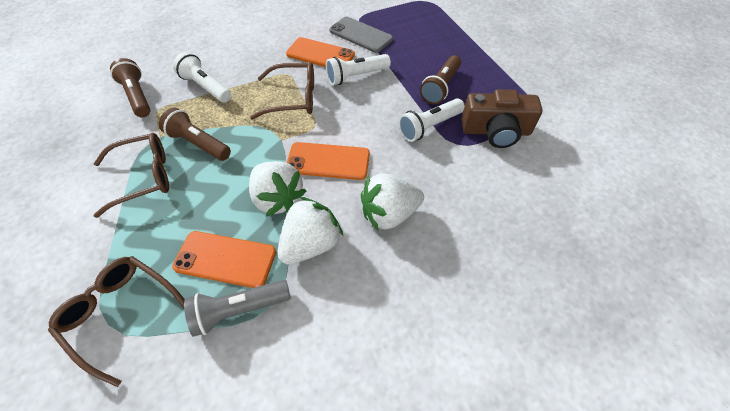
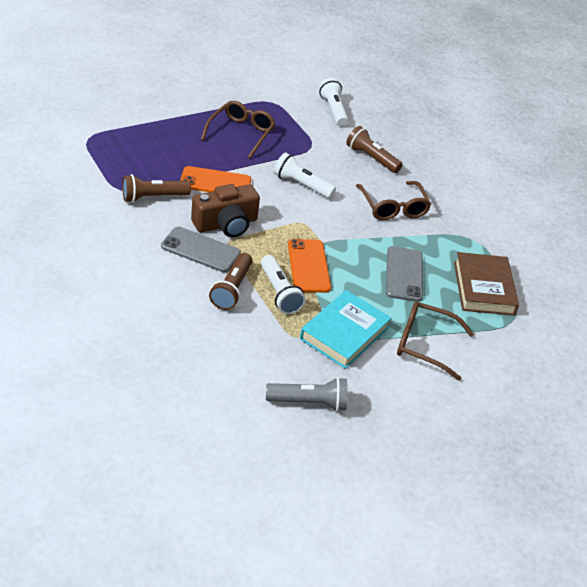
brown book: 0 -> 1
grey phone: 1 -> 2
orange phone: 3 -> 2
turquoise book: 0 -> 1
white strawberry: 3 -> 0

